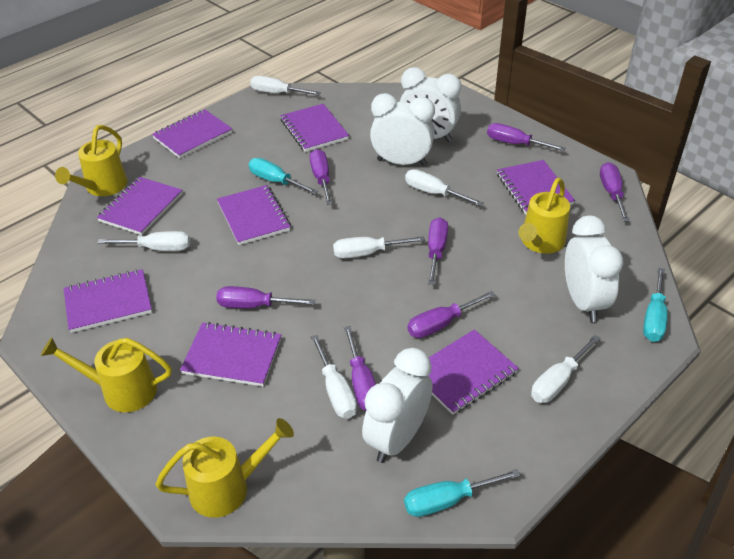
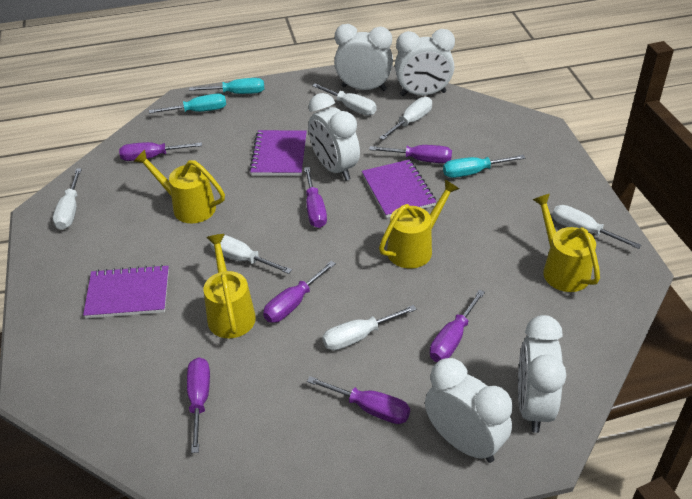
purple notebook: 8 -> 3
white clock: 4 -> 5

